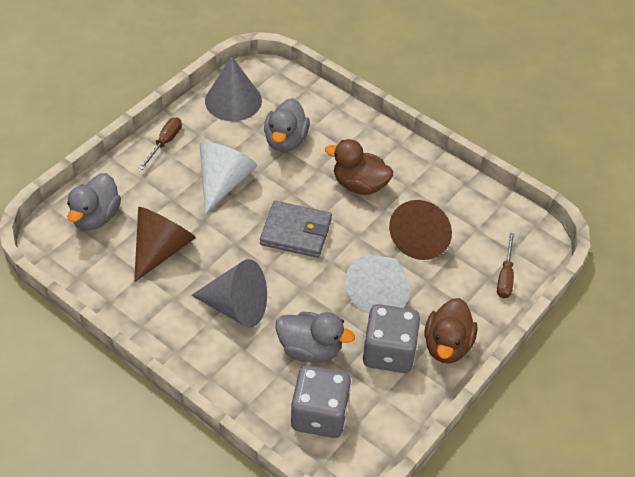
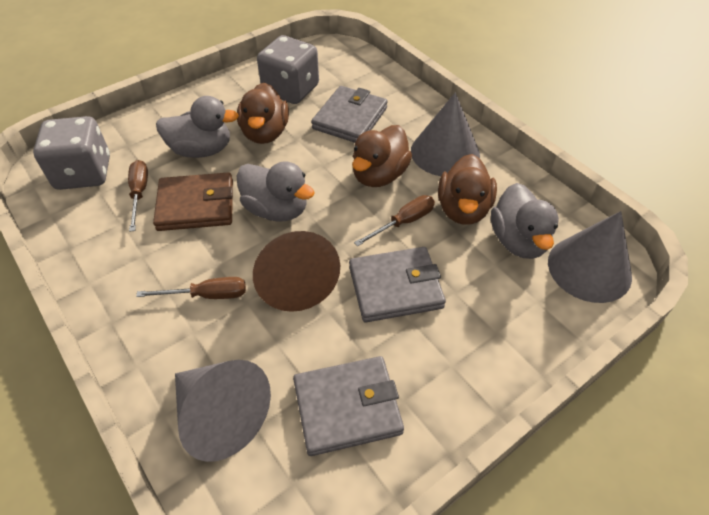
brown cone: 2 -> 1
brown duck: 2 -> 3
brown screwdriver: 2 -> 3
brown wallet: 0 -> 1
grey cone: 2 -> 3
grey wallet: 1 -> 3
white cone: 2 -> 0

